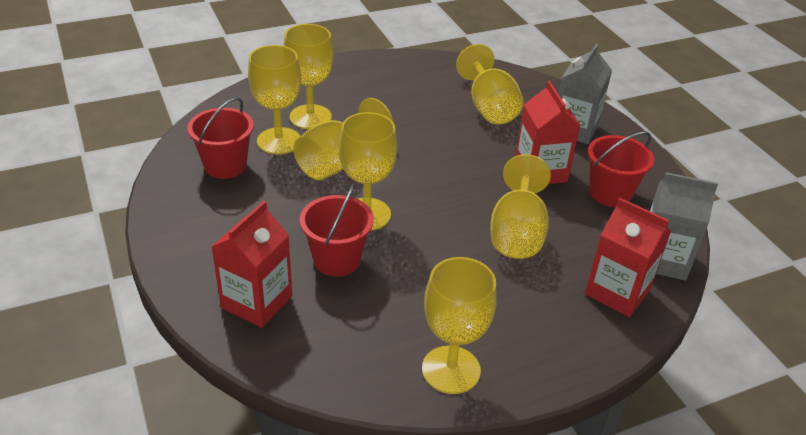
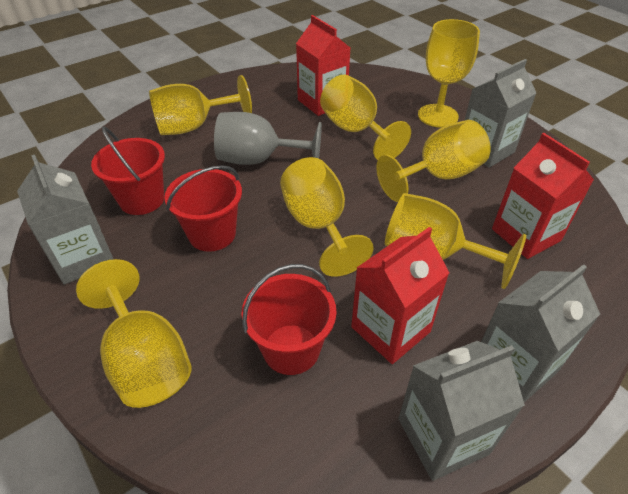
grey carton: 2 -> 4
grey goblet: 0 -> 1

